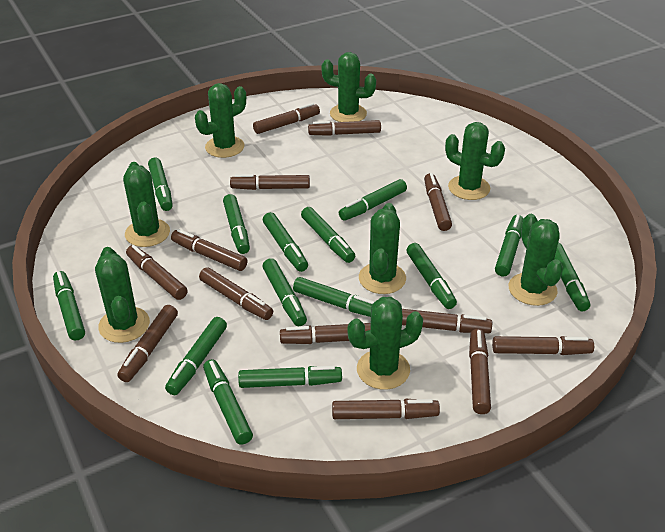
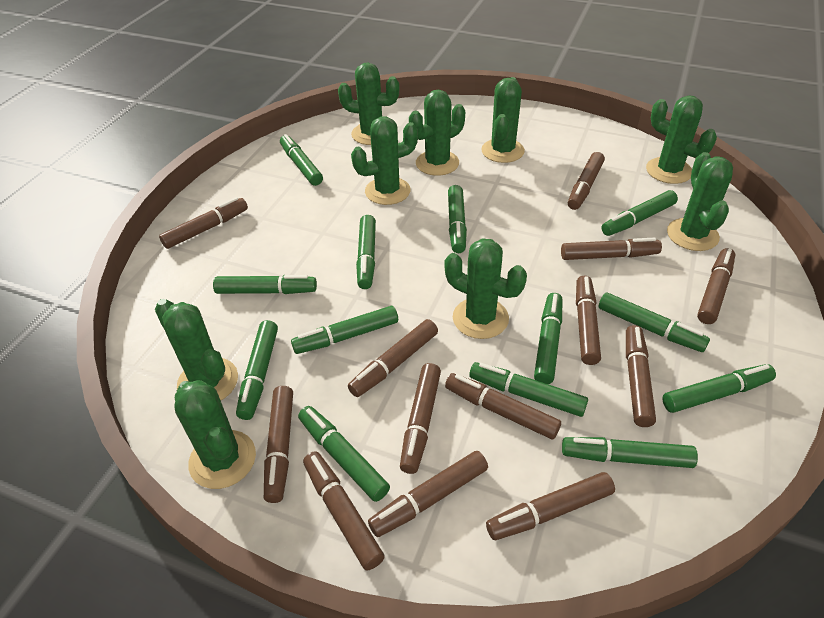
green cactus: 8 -> 9
green marker: 14 -> 13

